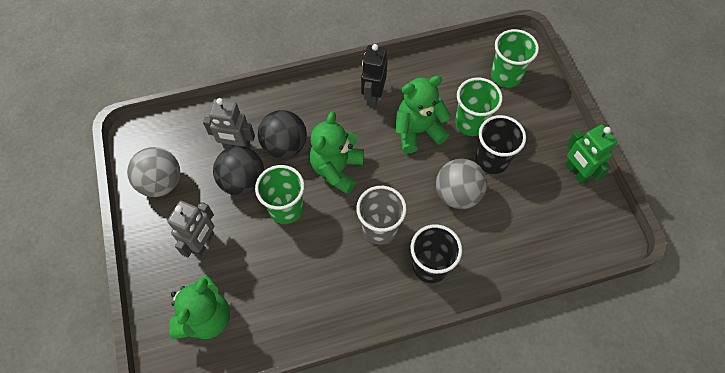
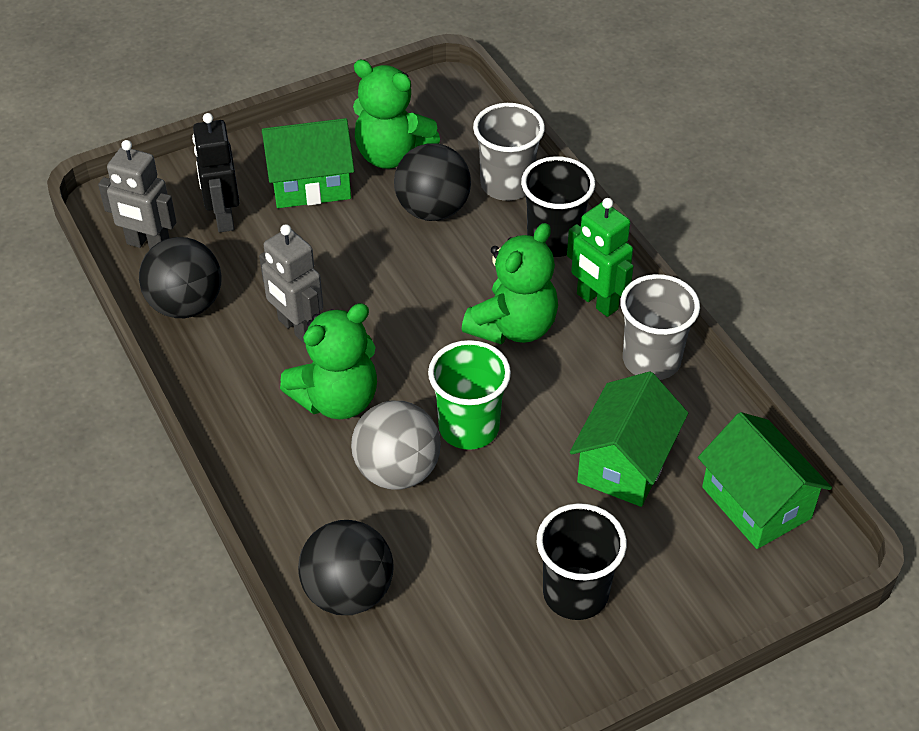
black ball: 2 -> 3
green cup: 3 -> 1
green house: 0 -> 3
grey ball: 2 -> 1
grey cup: 1 -> 2

